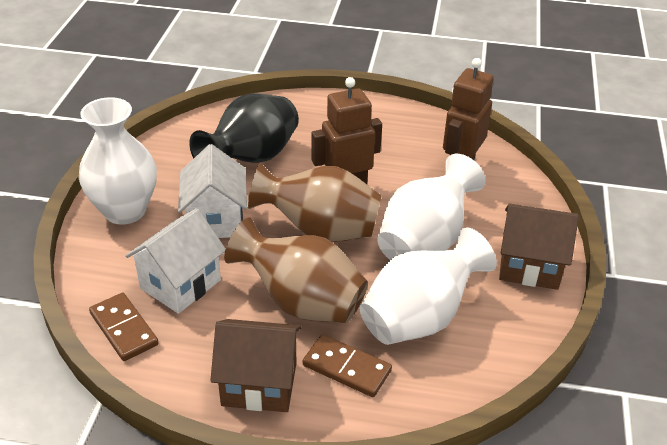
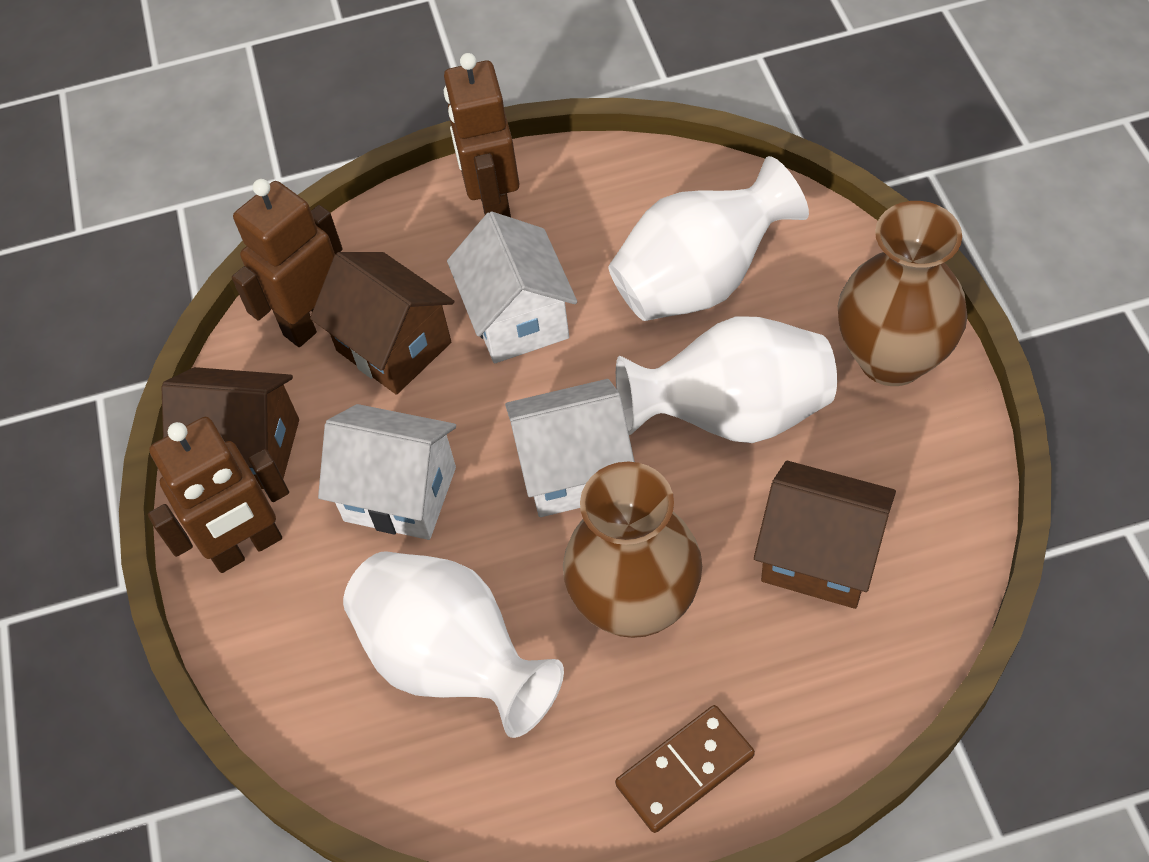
black vase: 1 -> 0
brown domino: 2 -> 1
brown house: 2 -> 3
brown robot: 2 -> 3
white house: 2 -> 3

